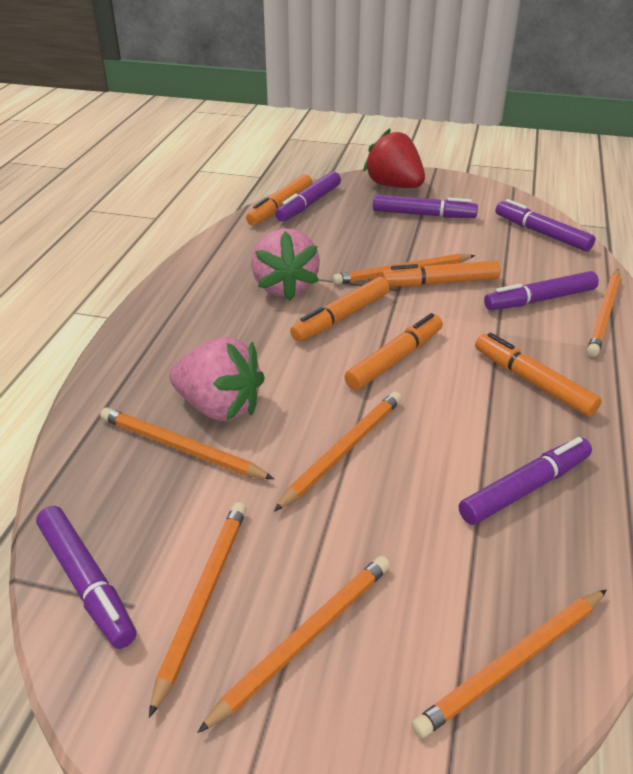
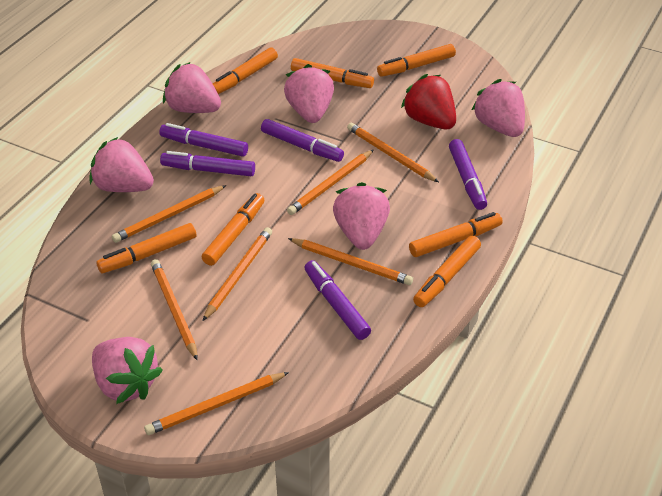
orange marker: 5 -> 7
pink strawberry: 2 -> 6
purple marker: 6 -> 5

